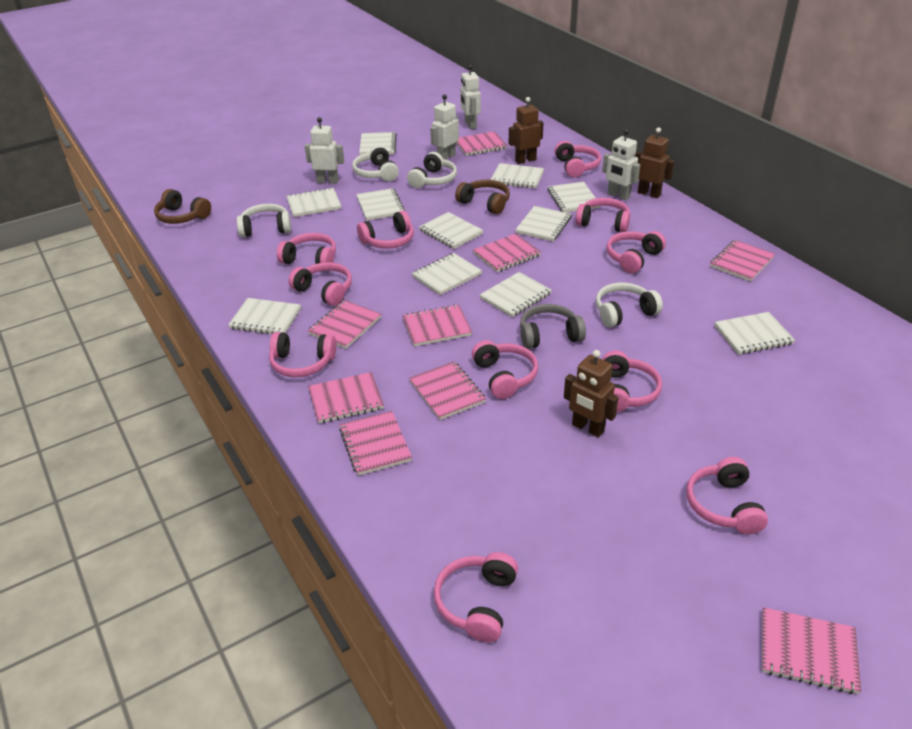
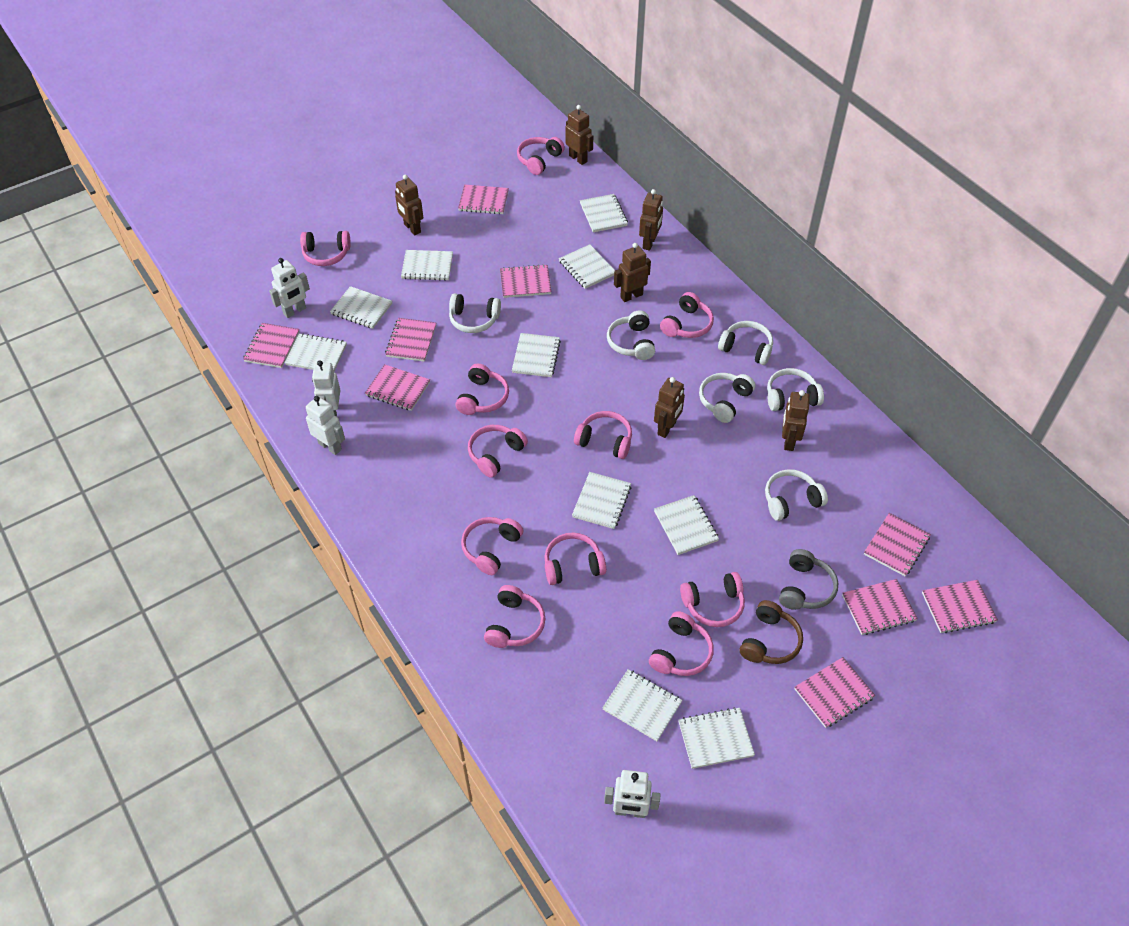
brown headphones: 2 -> 1
brown robot: 3 -> 6
white headphones: 4 -> 6
white notebook: 11 -> 10

